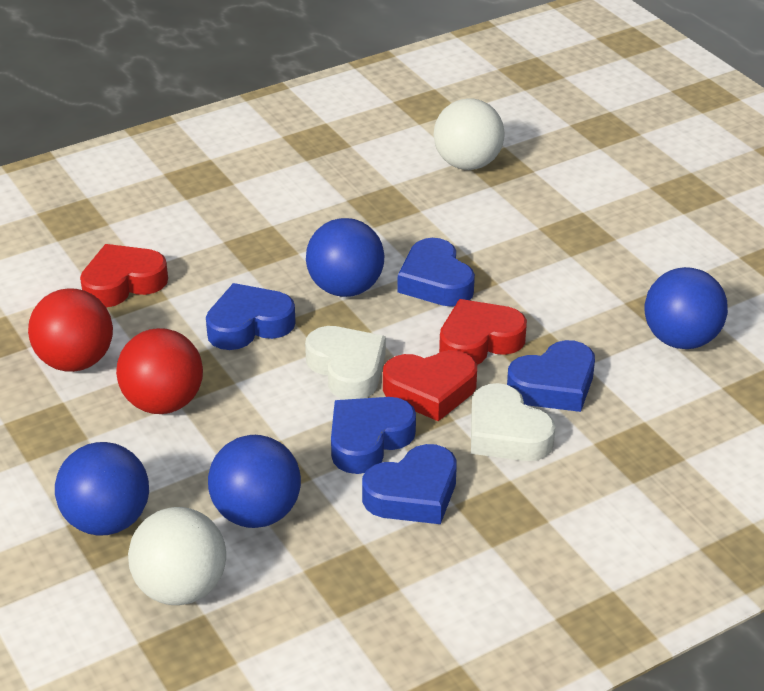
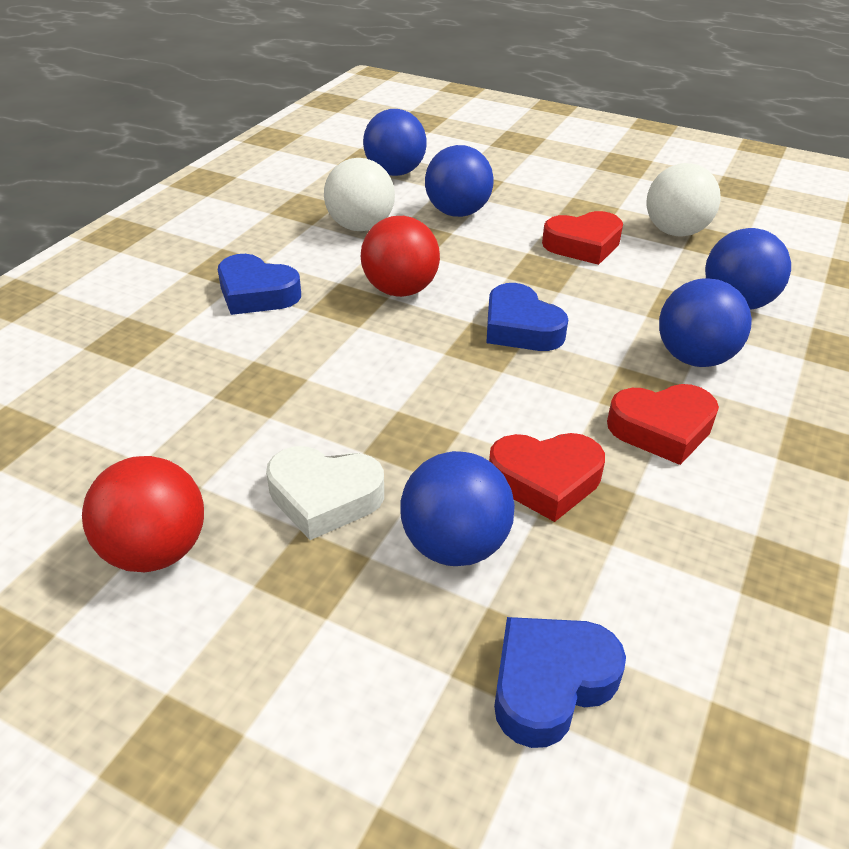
blue ball: 4 -> 5
blue heart: 5 -> 3
white heart: 2 -> 1

